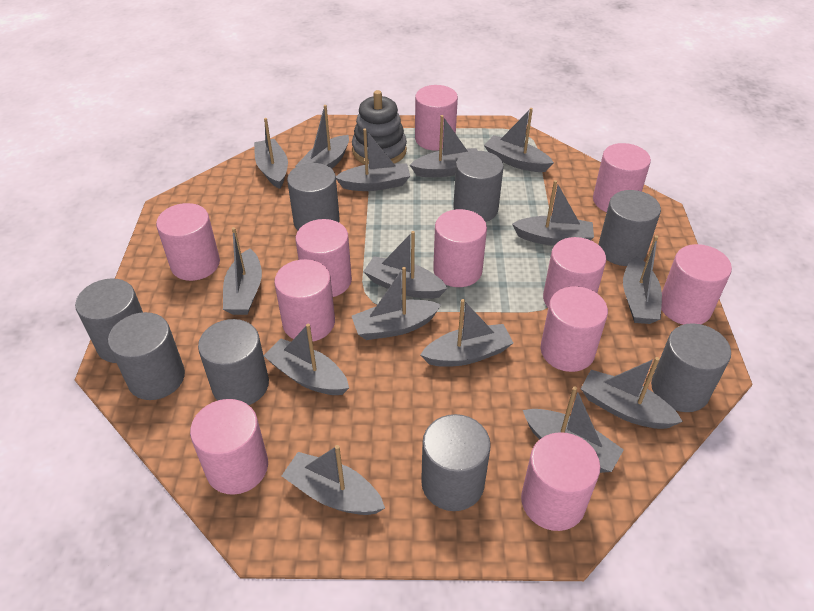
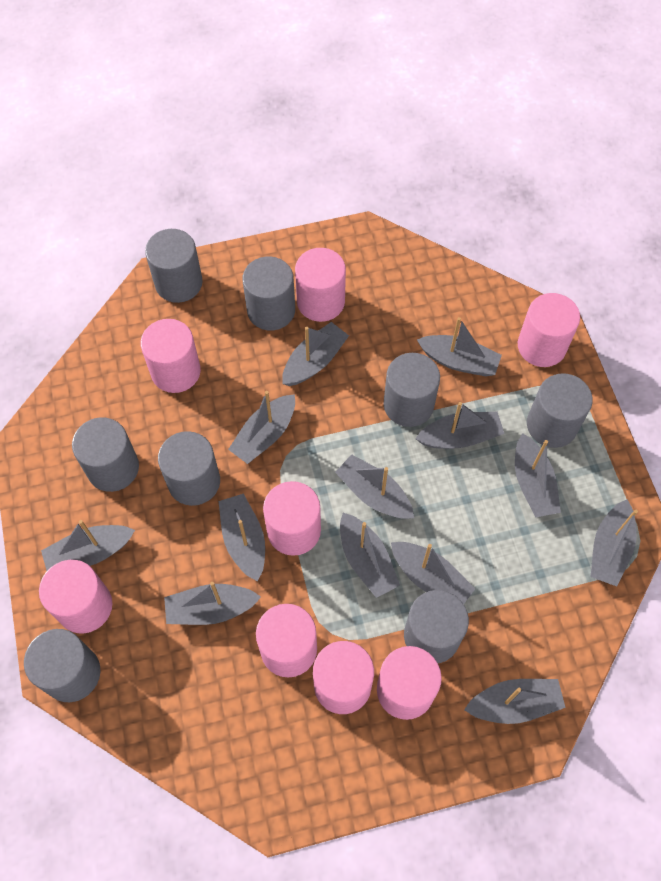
grey boat: 15 -> 13
grey stacking toy: 1 -> 0
pink cylinder: 11 -> 8

